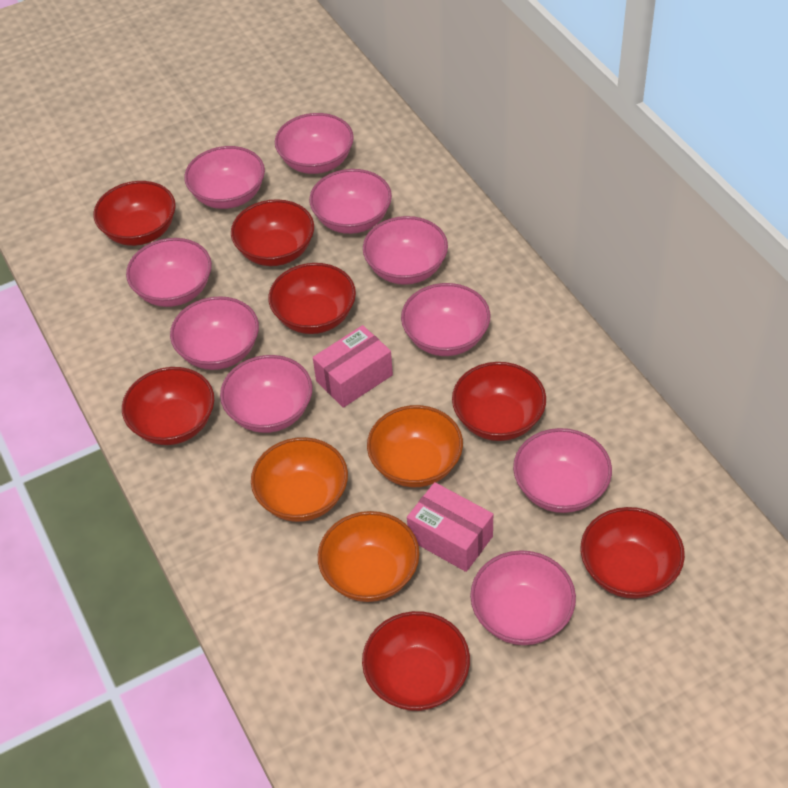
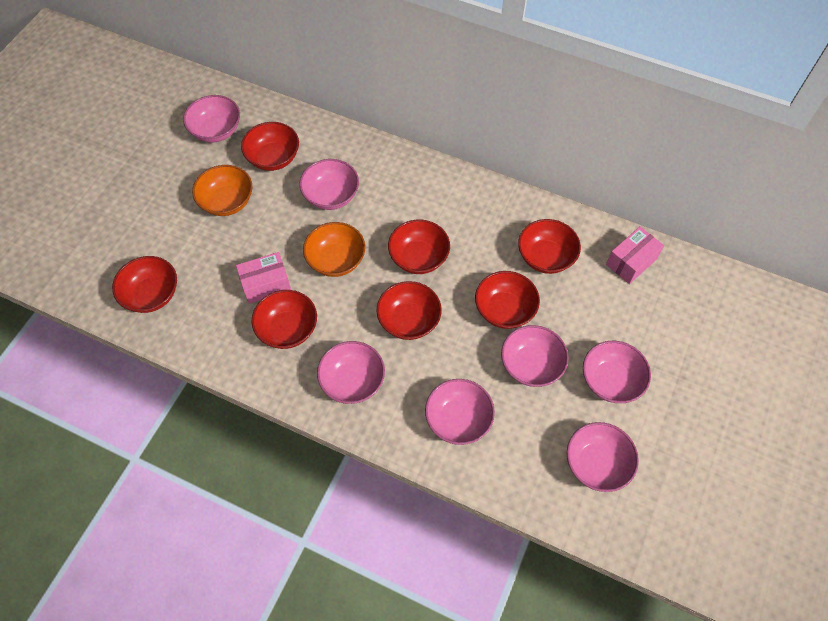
orange bowl: 3 -> 2
pink bowl: 10 -> 7

